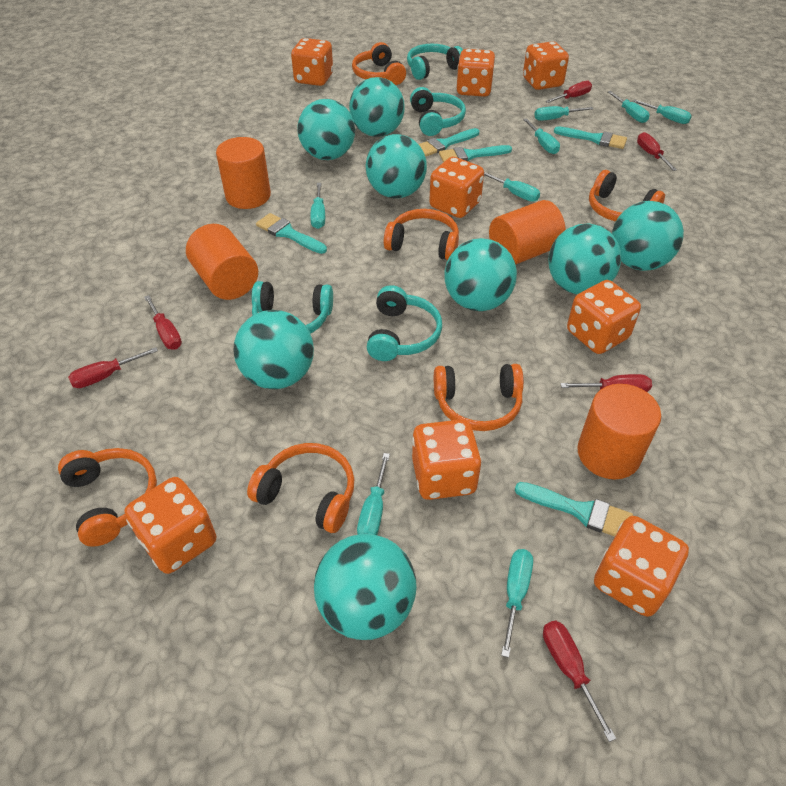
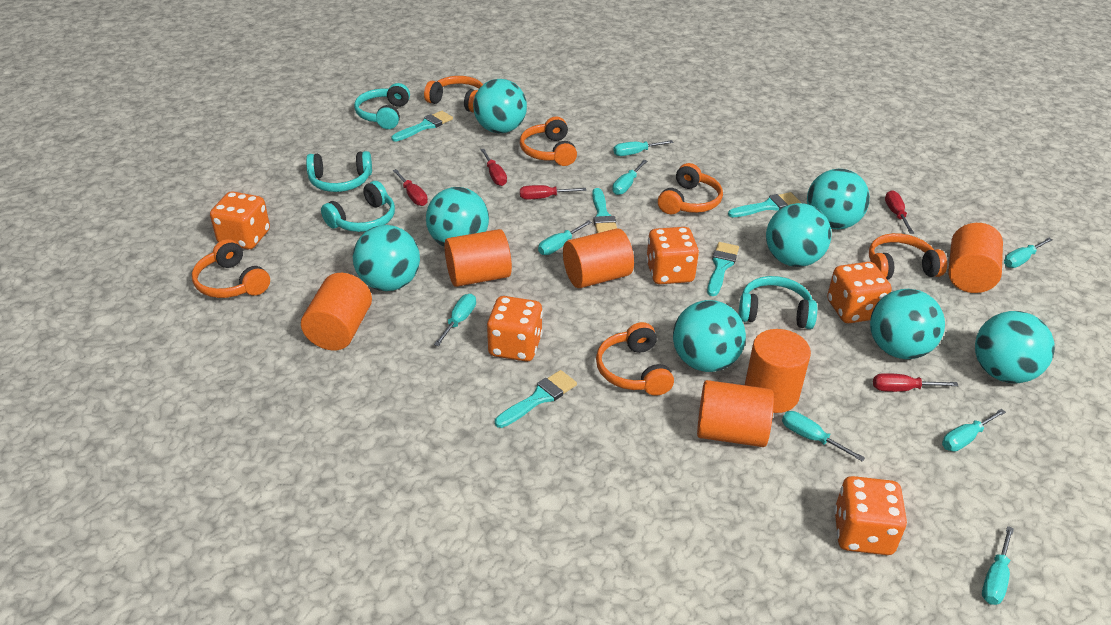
orange cylinder: 4 -> 6
orange dice: 8 -> 5
red screwdriver: 6 -> 5

